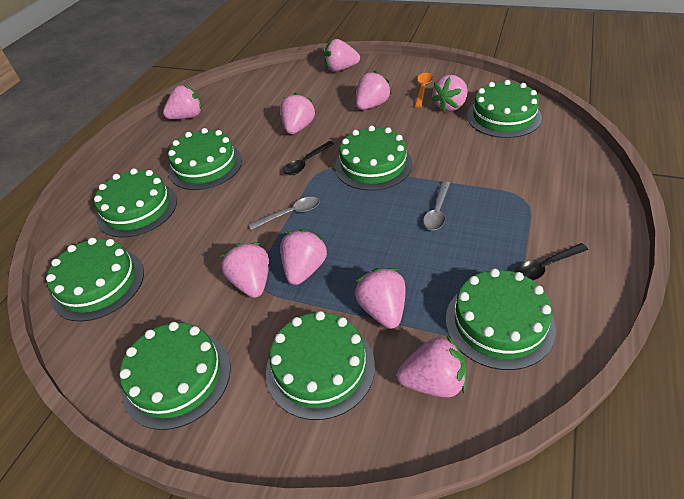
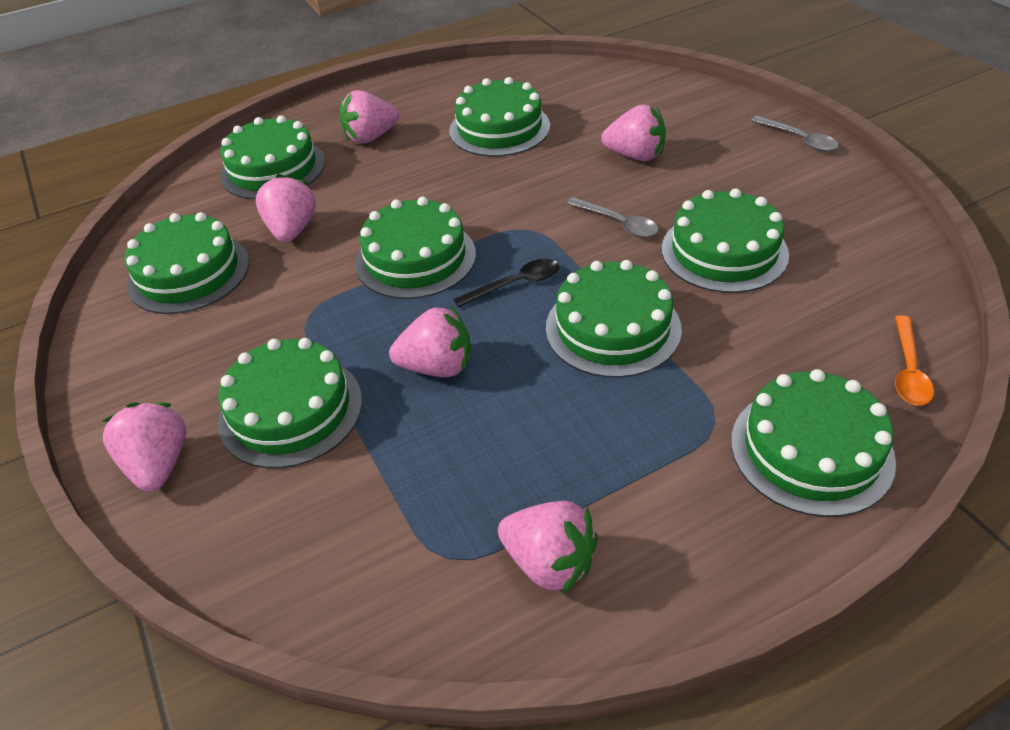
black spoon: 2 -> 1
pink strawberry: 9 -> 6

